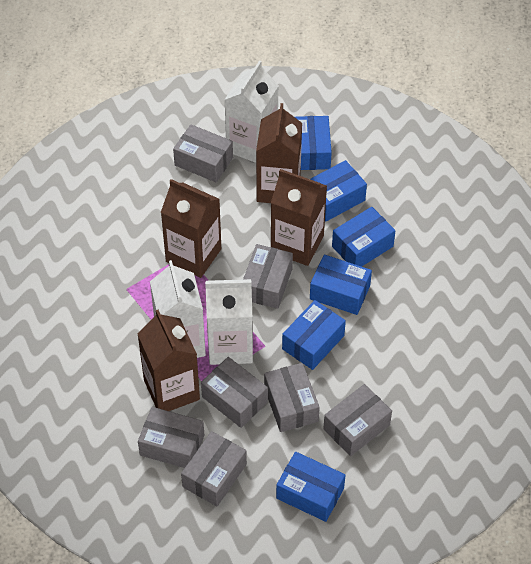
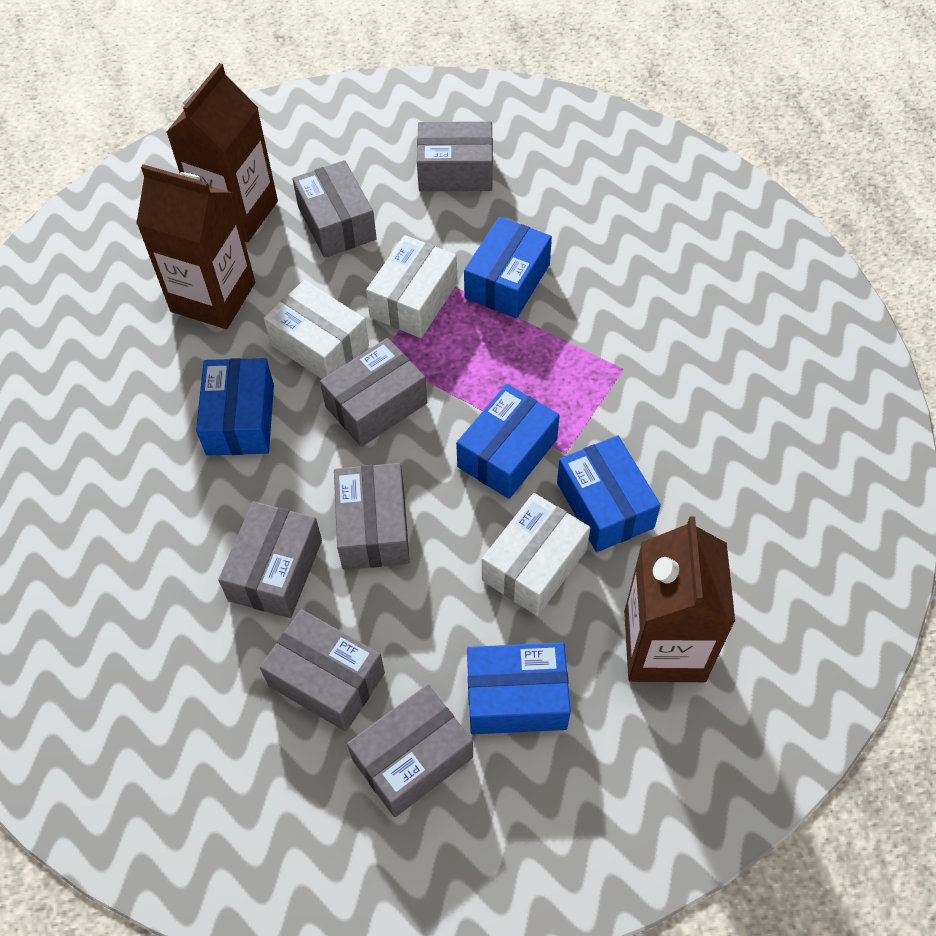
blue box: 6 -> 5
brown carton: 4 -> 3
white box: 0 -> 3
white carton: 3 -> 0

